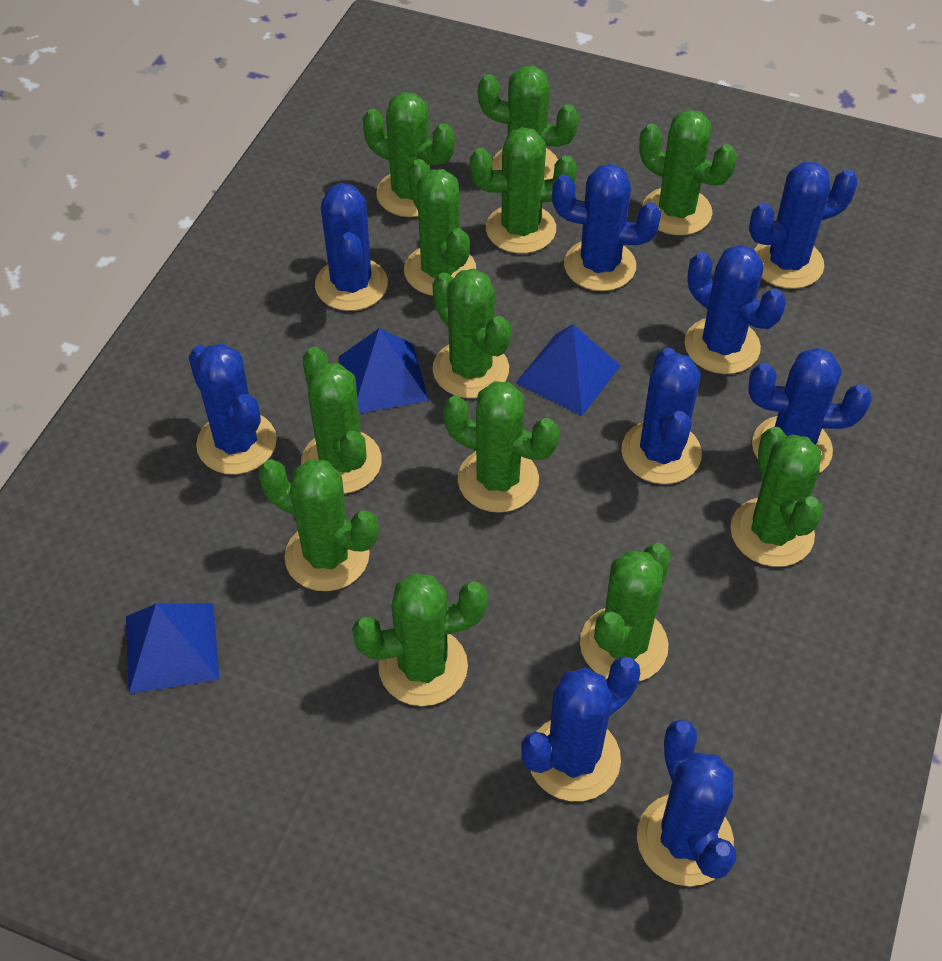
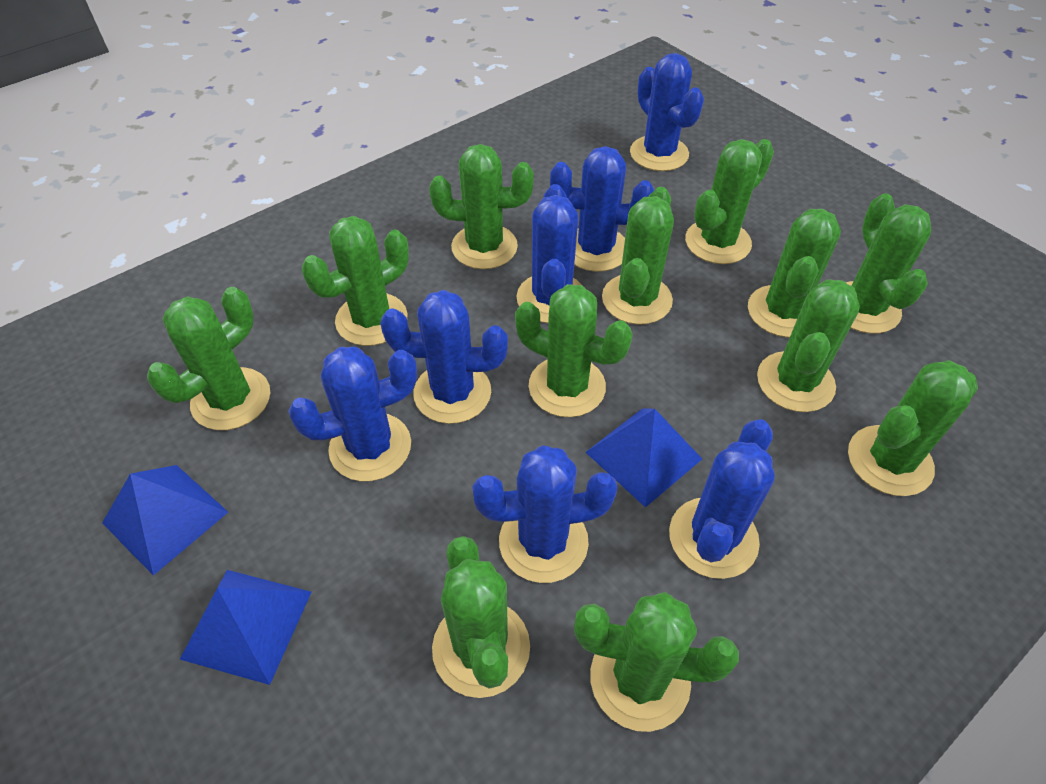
blue cactus: 9 -> 7

